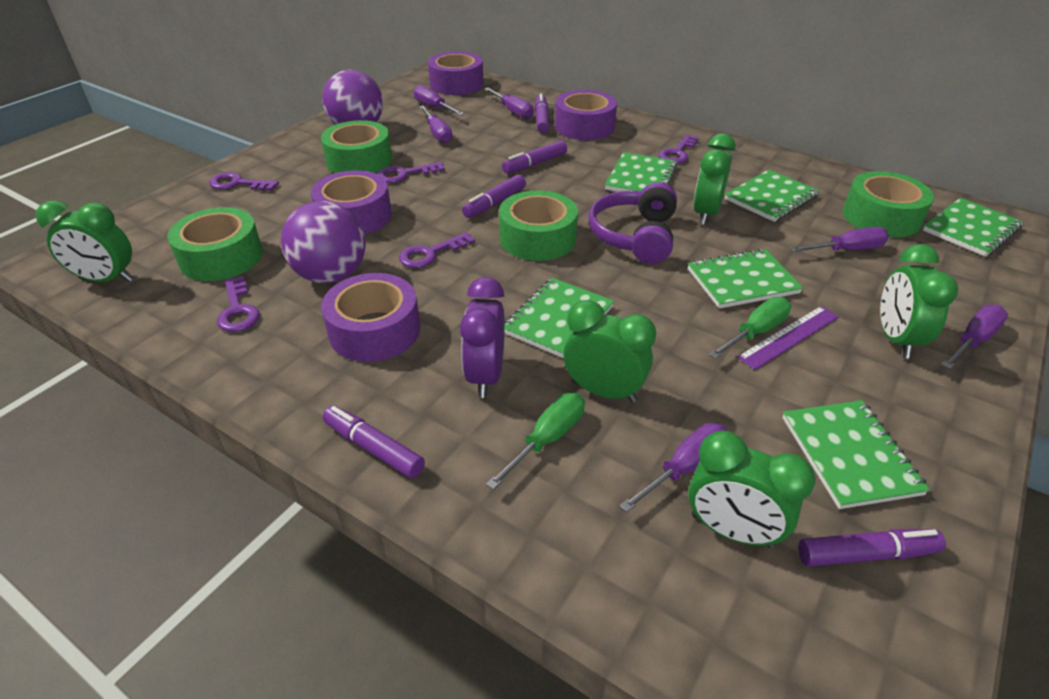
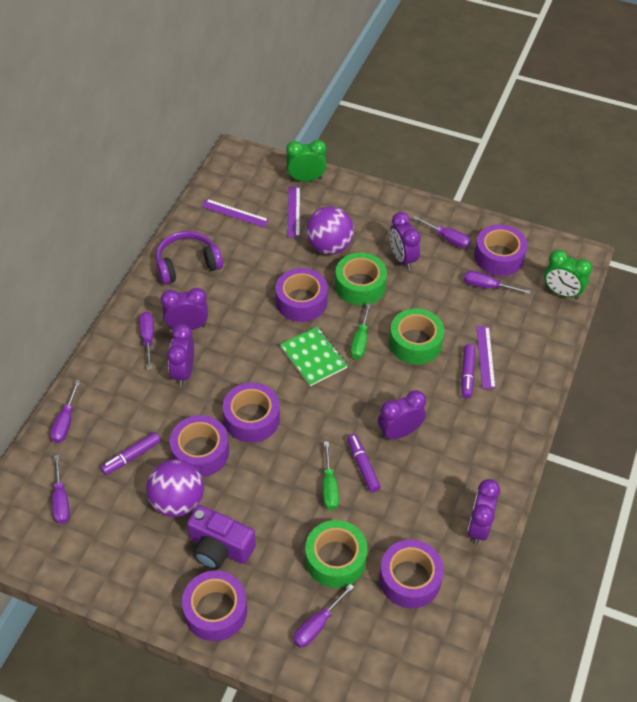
green clock: 5 -> 2
green notebook: 6 -> 1
green tape: 4 -> 3
purple camera: 0 -> 1
purple clock: 1 -> 5
purple key: 5 -> 0
purple marker: 5 -> 3
purple ruler: 1 -> 3
purple tape: 4 -> 6

